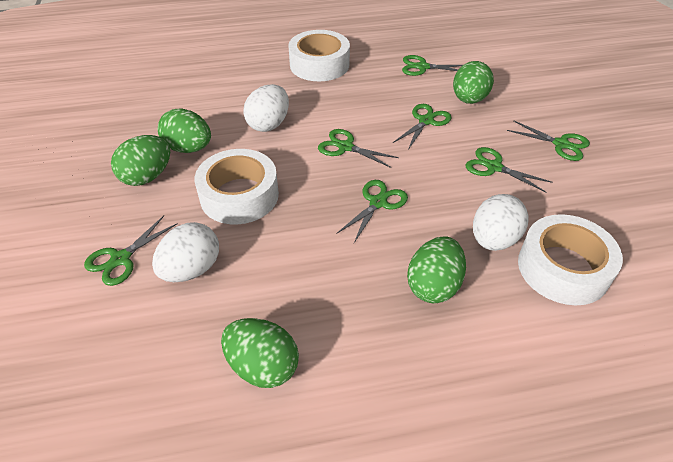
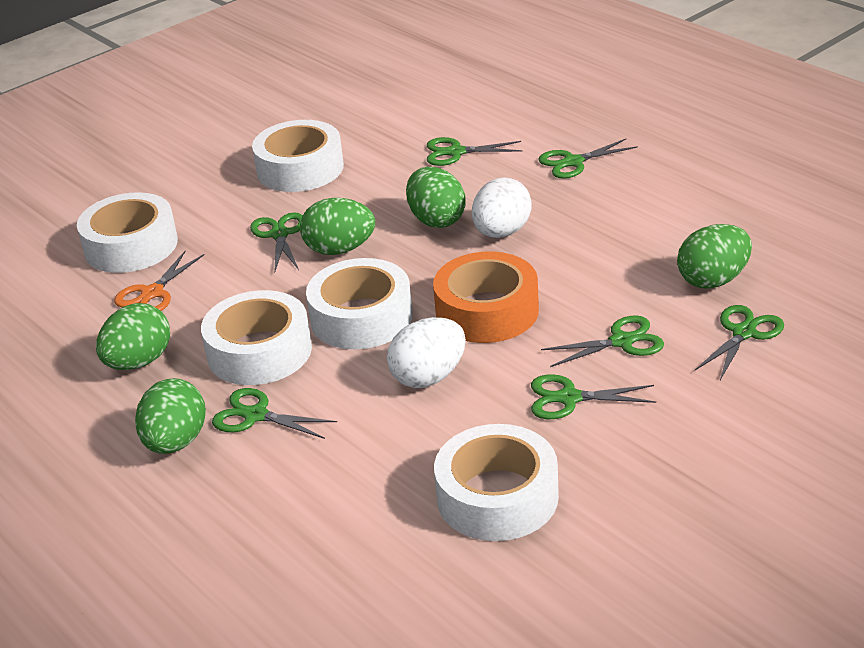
orange scissors: 0 -> 1
orange tape: 0 -> 1
white egg: 3 -> 2
white tape: 3 -> 5

